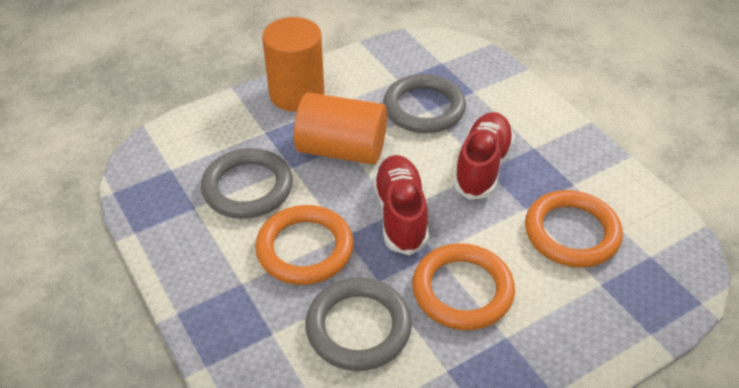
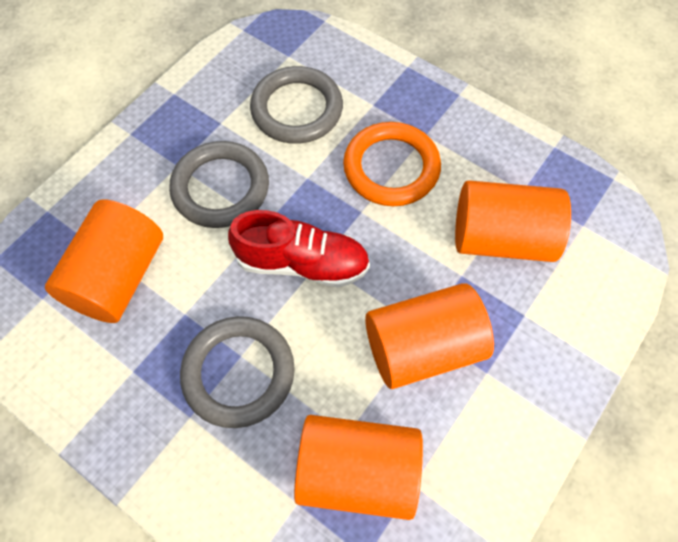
orange cylinder: 2 -> 4
orange ring: 3 -> 1
red shoe: 2 -> 1

